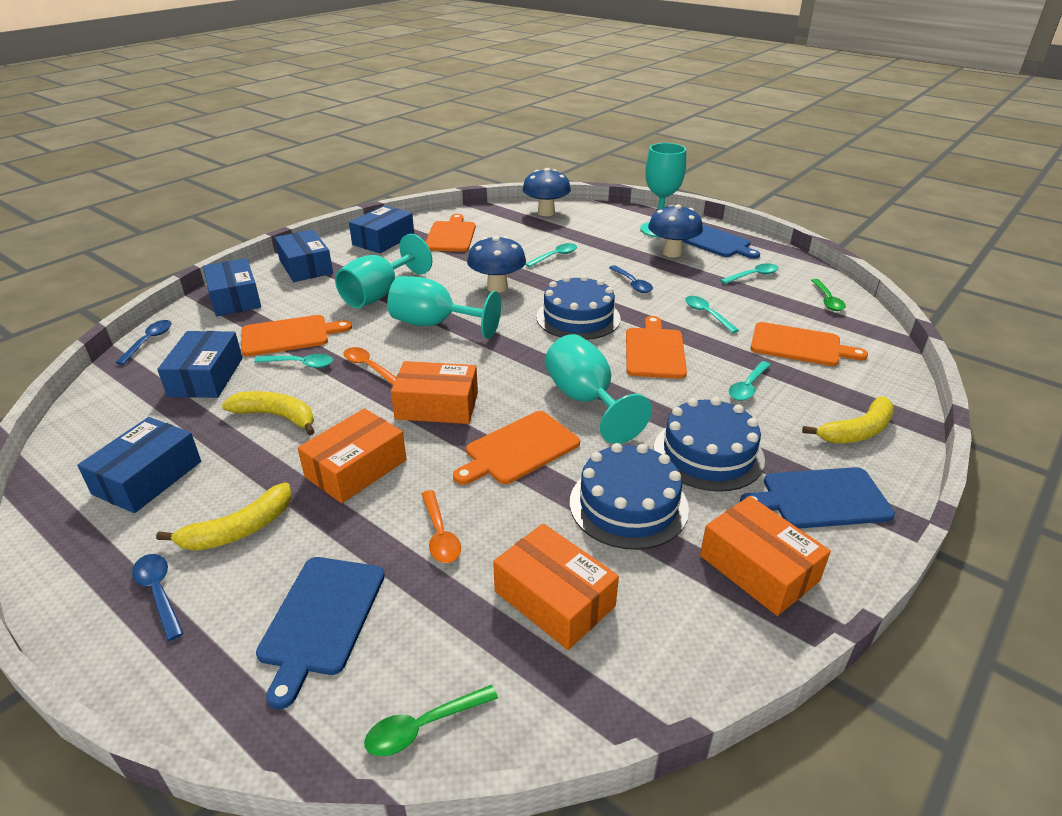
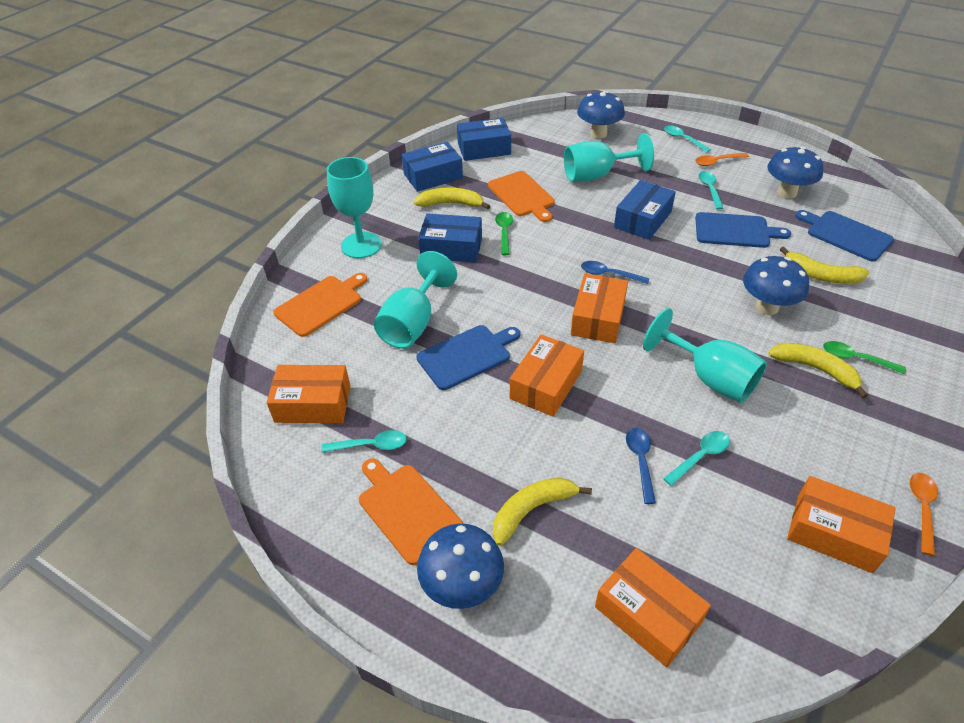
blue box: 5 -> 4
blue cake: 3 -> 0
blue mushroom: 3 -> 4
blue spoon: 3 -> 2
orange box: 4 -> 5
orange cutting board: 5 -> 3
turquoise spoon: 5 -> 4
yellow banana: 3 -> 4

